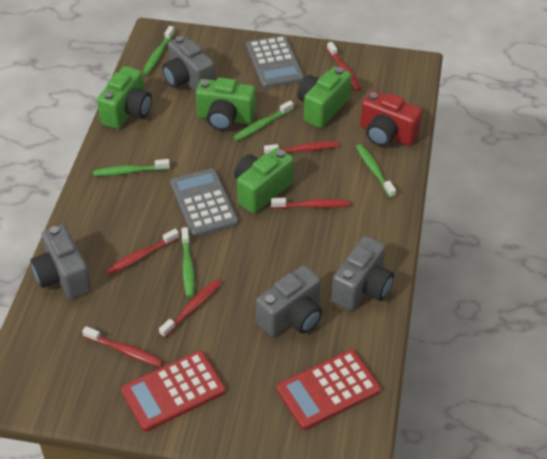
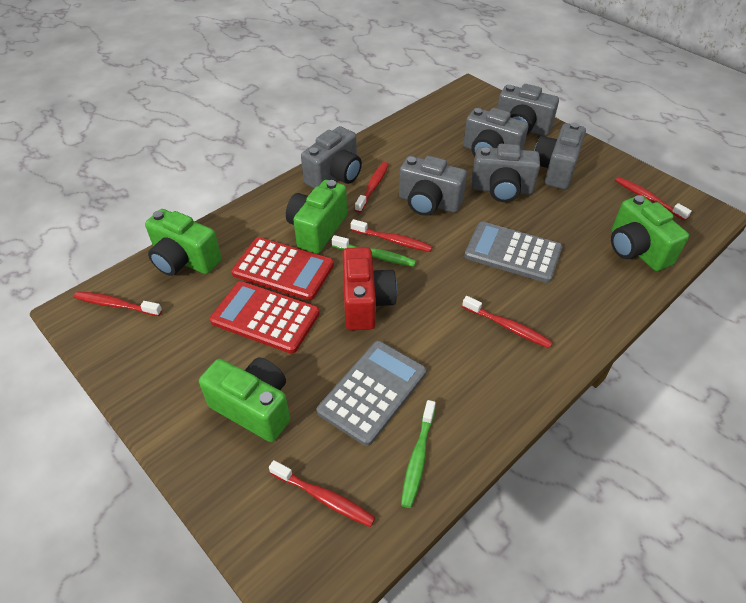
green toothbrush: 5 -> 2
grey camera: 4 -> 6

